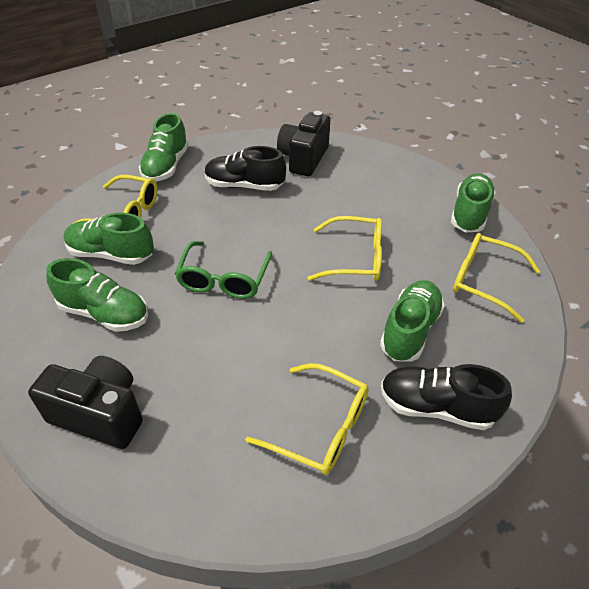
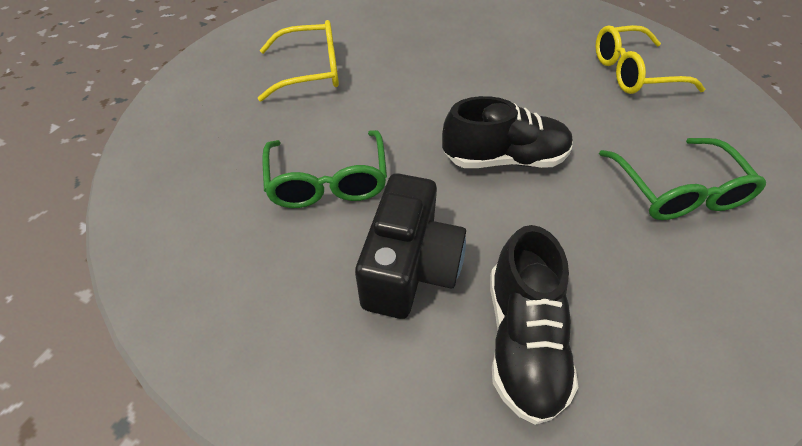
black camera: 2 -> 1
green glasses: 1 -> 2
green shoe: 5 -> 0
yellow glasses: 4 -> 2

